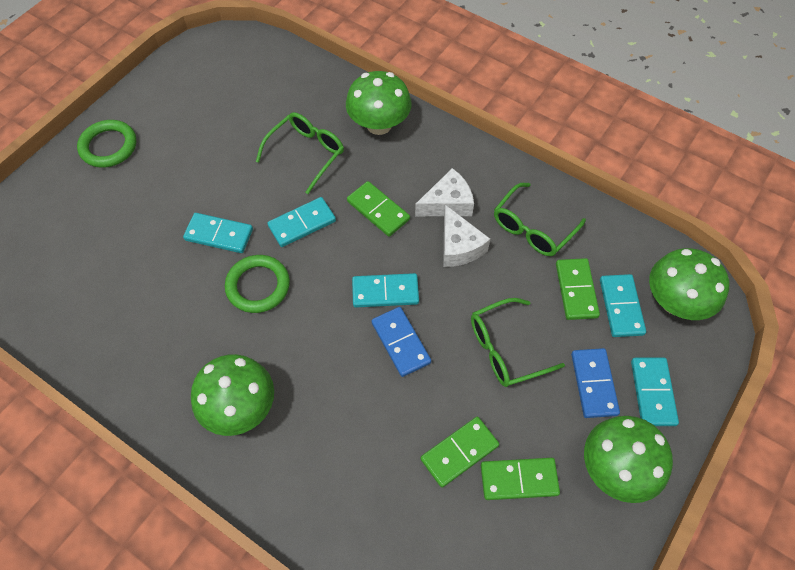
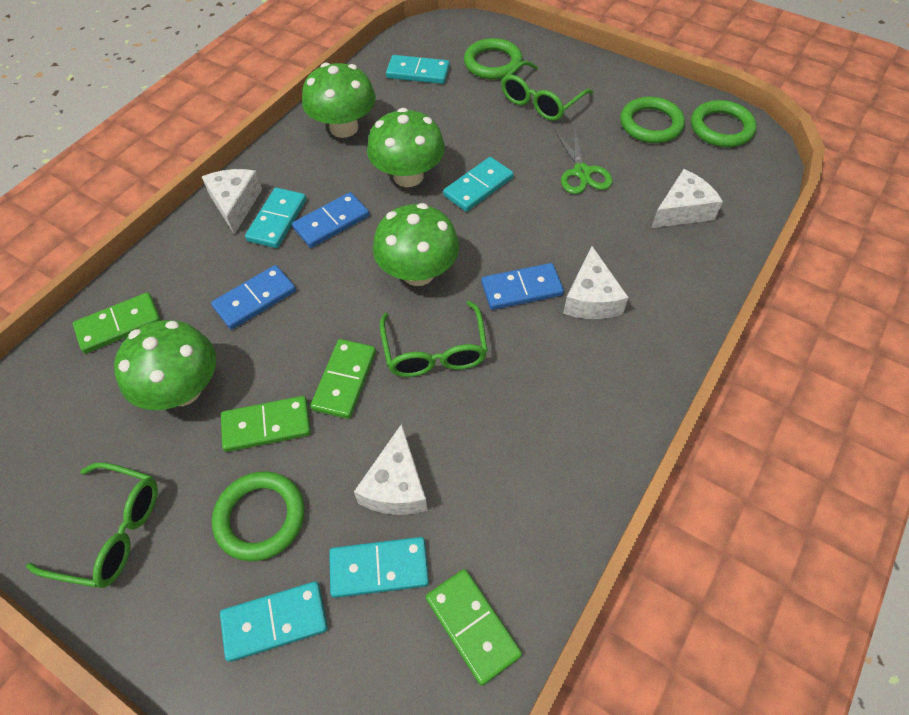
blue domino: 2 -> 3
green ring: 2 -> 4
green scissors: 0 -> 1
white cheese: 2 -> 4

